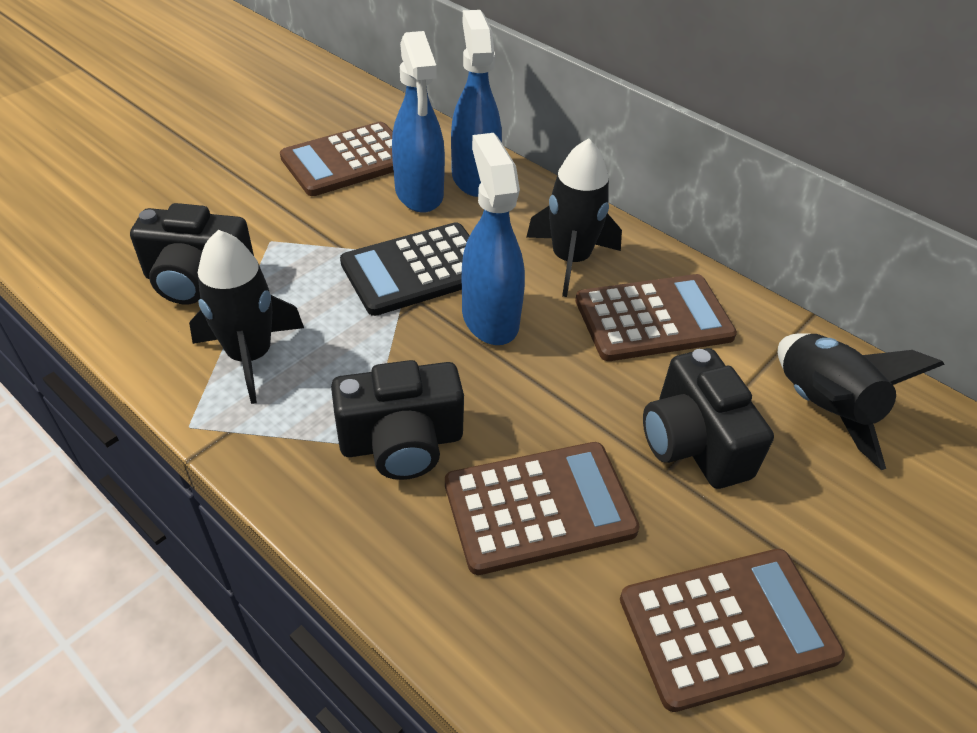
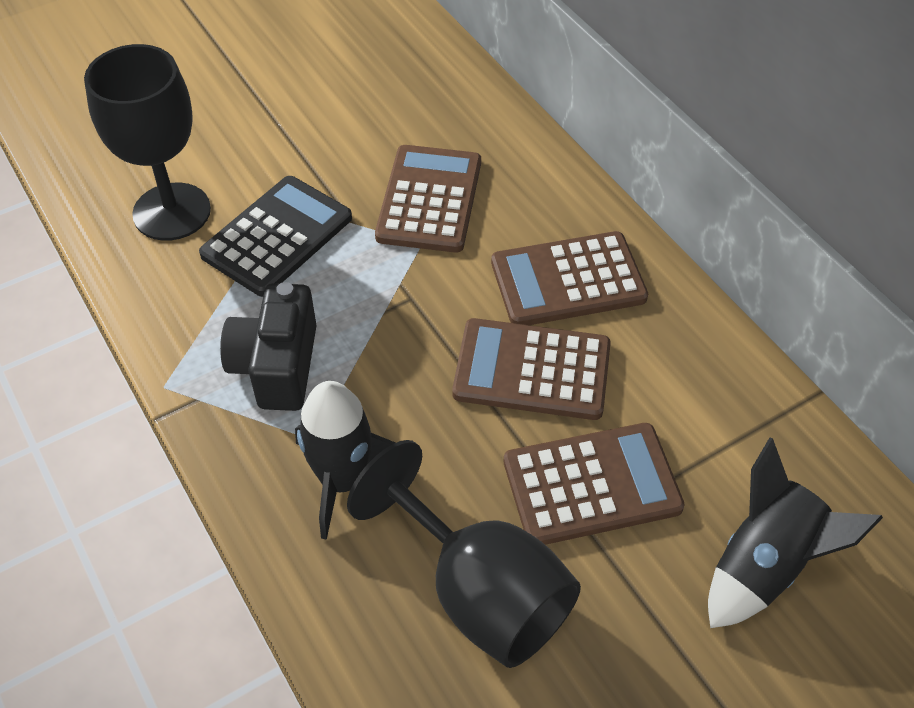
black camera: 3 -> 1
black goblet: 0 -> 2
black rocket: 3 -> 2
blue spray bottle: 3 -> 0

